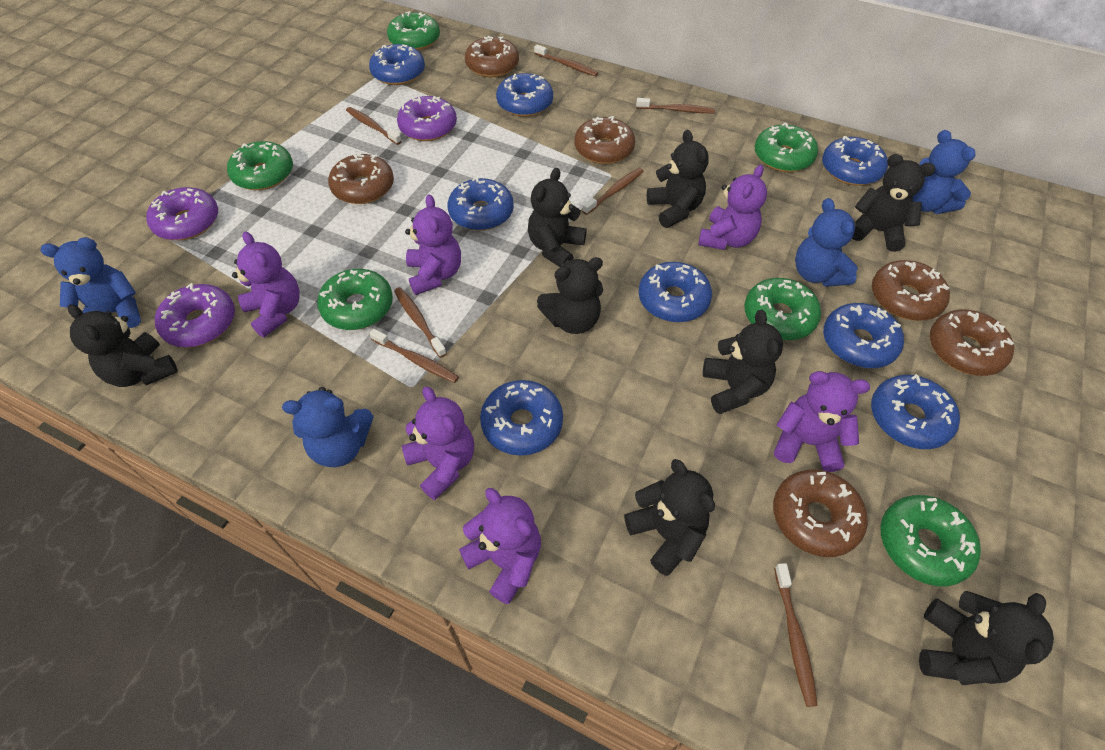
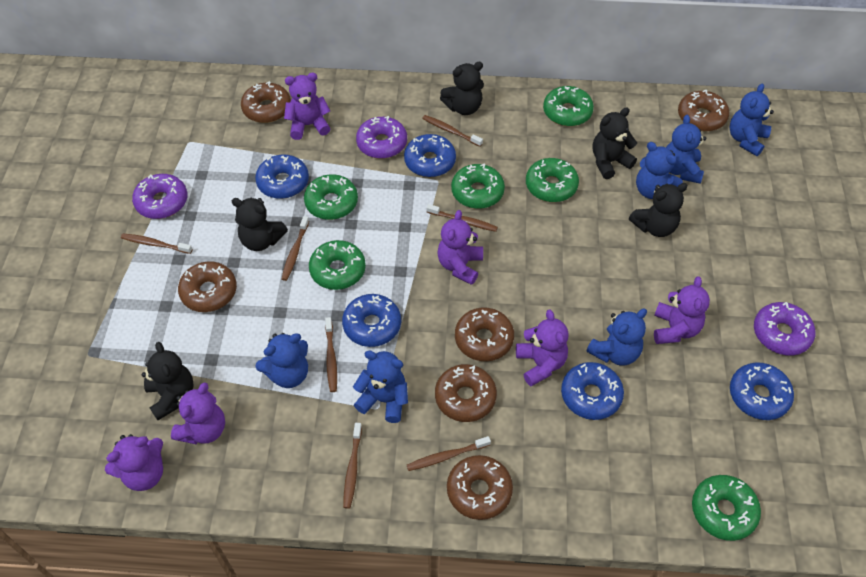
black teddy bear: 8 -> 5
blue donut: 8 -> 5
blue teddy bear: 4 -> 6

